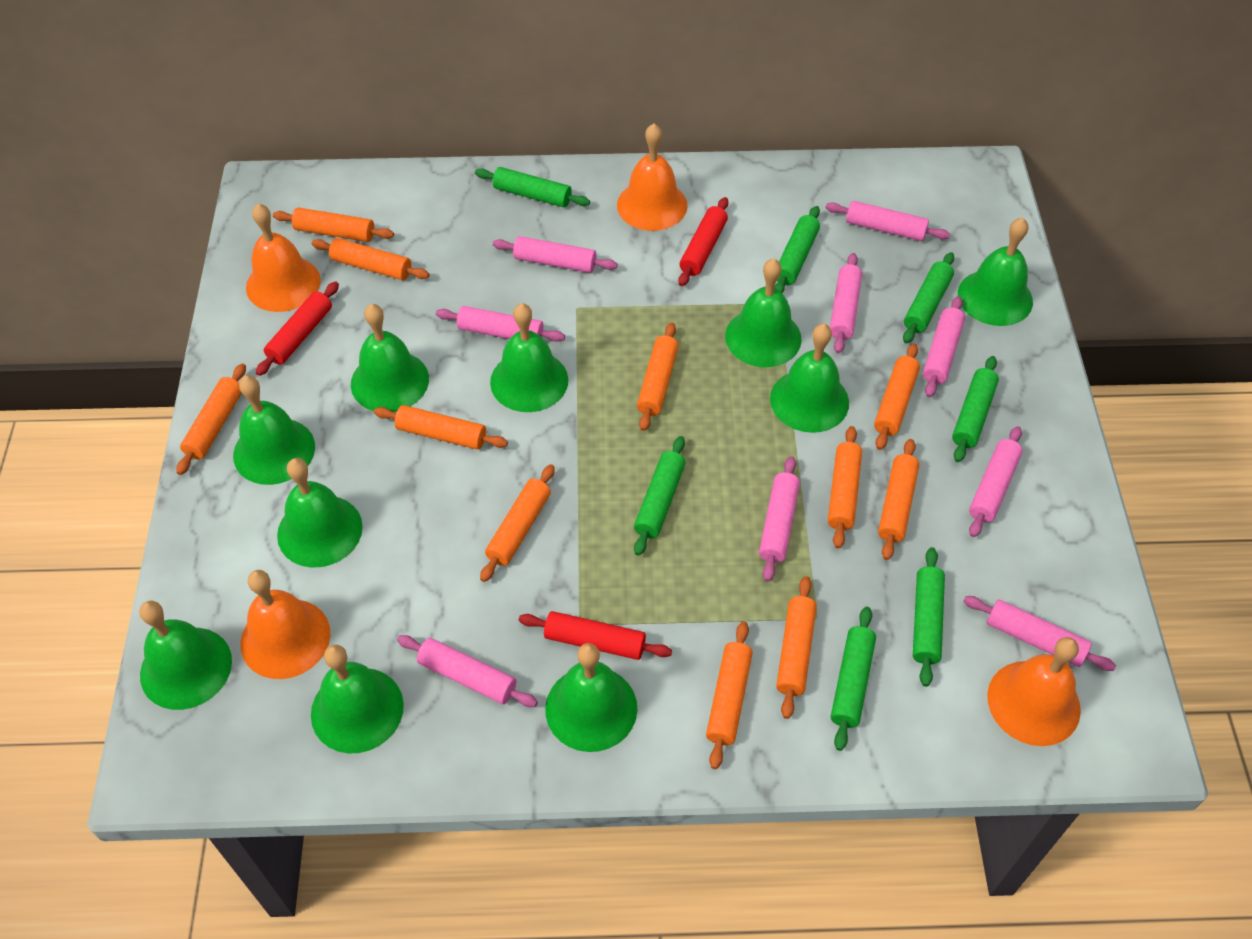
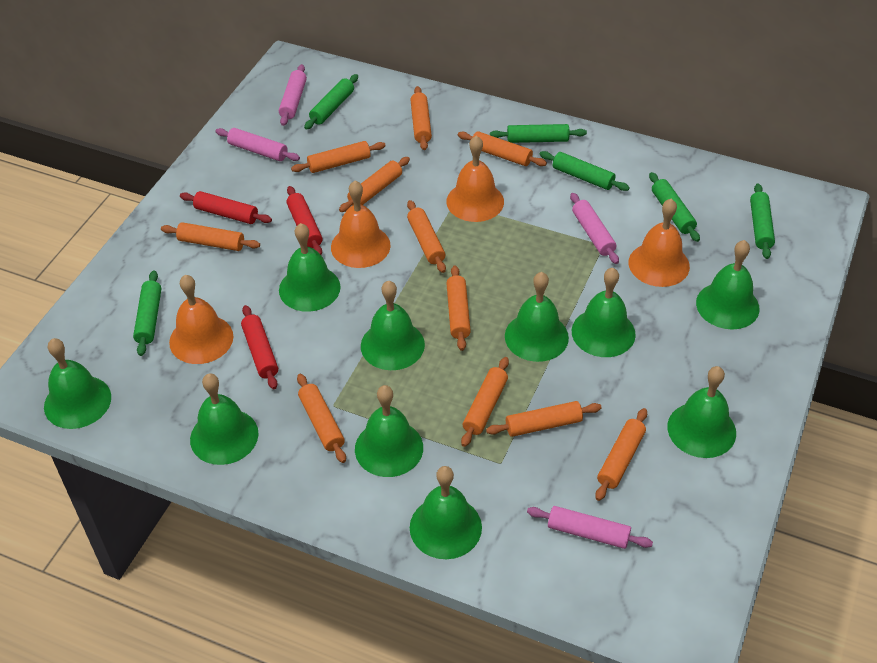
green rolling pin: 7 -> 6
pink rolling pin: 9 -> 4

